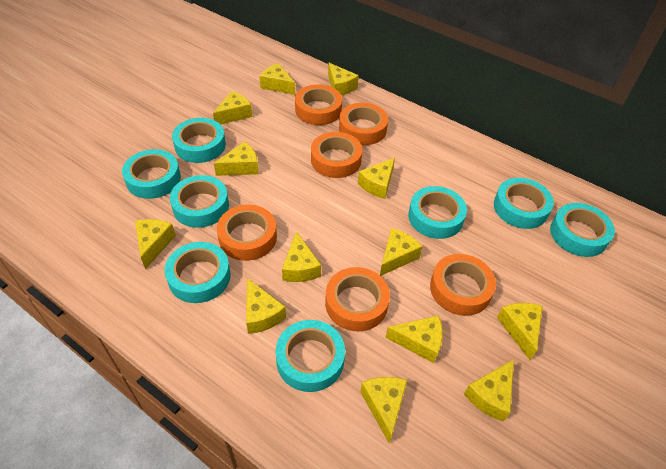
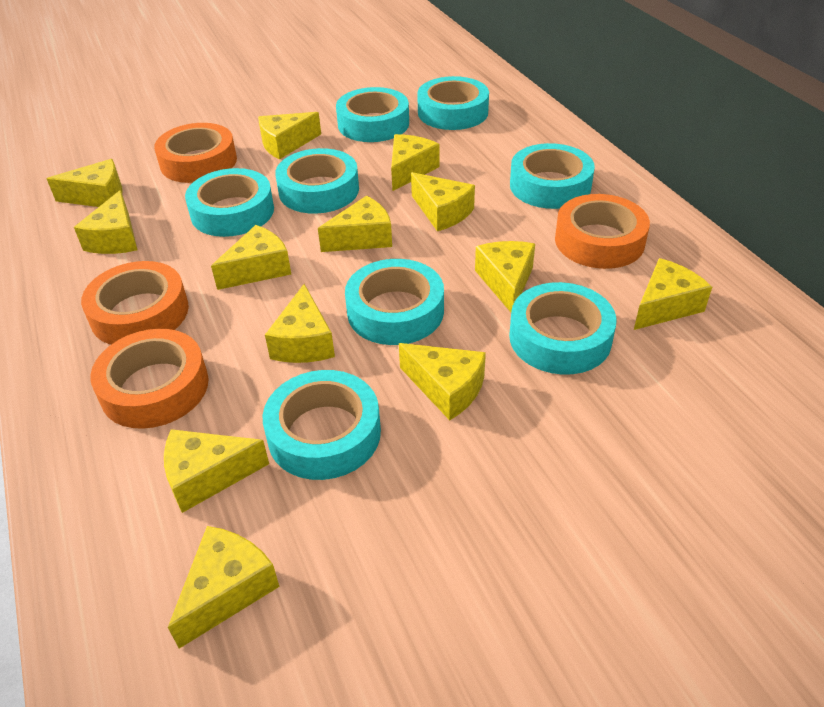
orange tape: 6 -> 4

